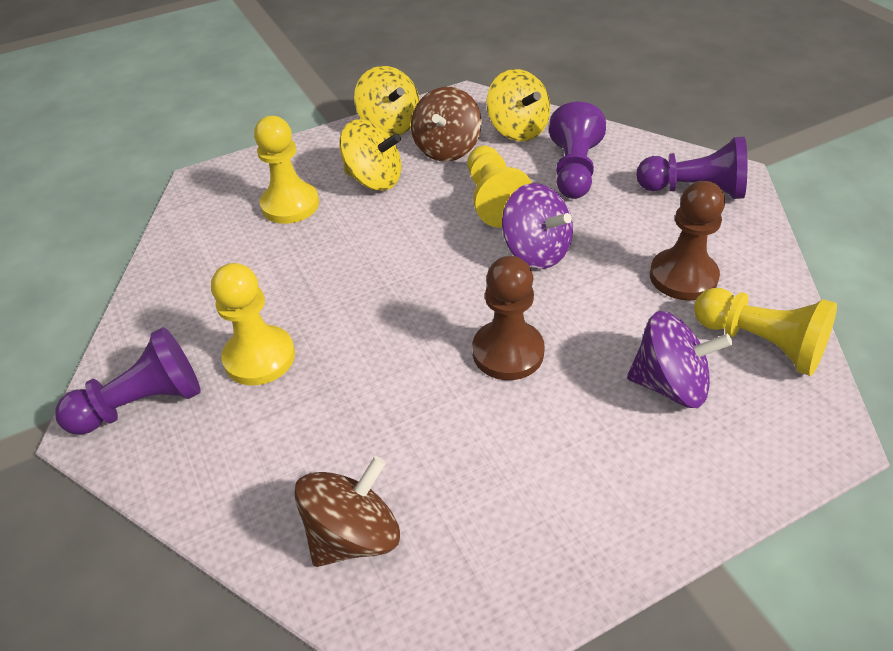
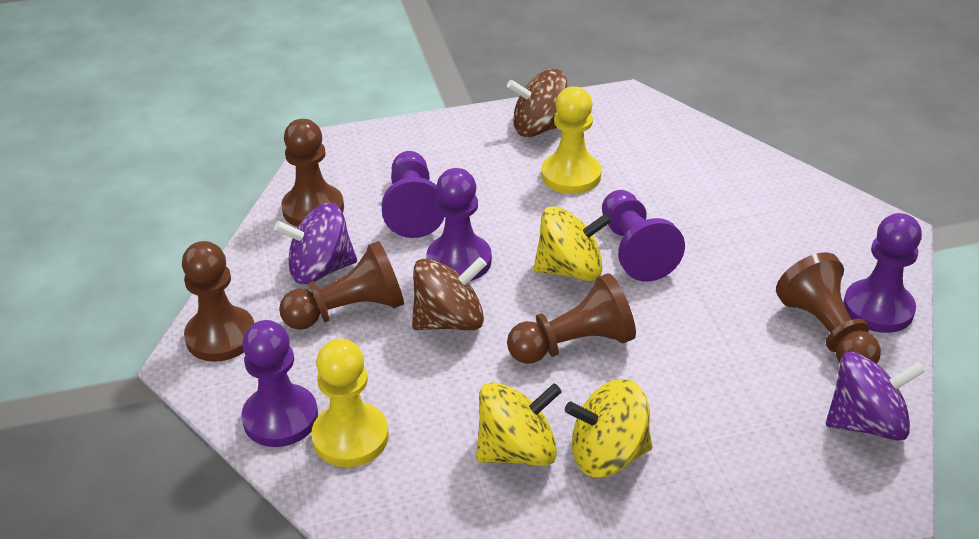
brown pawn: 2 -> 5
purple pawn: 3 -> 5
yellow pawn: 4 -> 2

